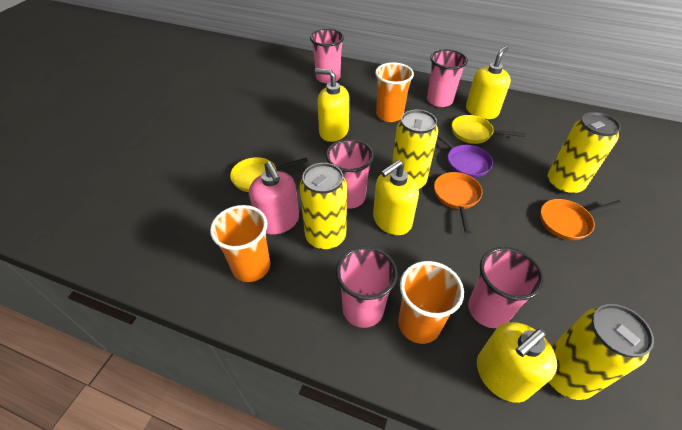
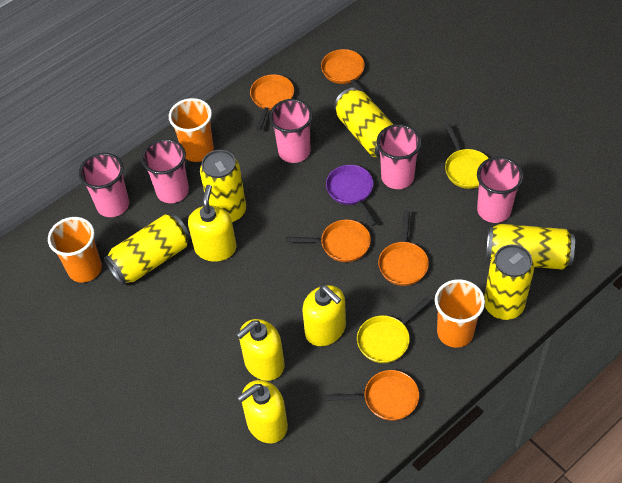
orange pan: 2 -> 5
pink soap dispenser: 1 -> 0
yellow can: 4 -> 5

